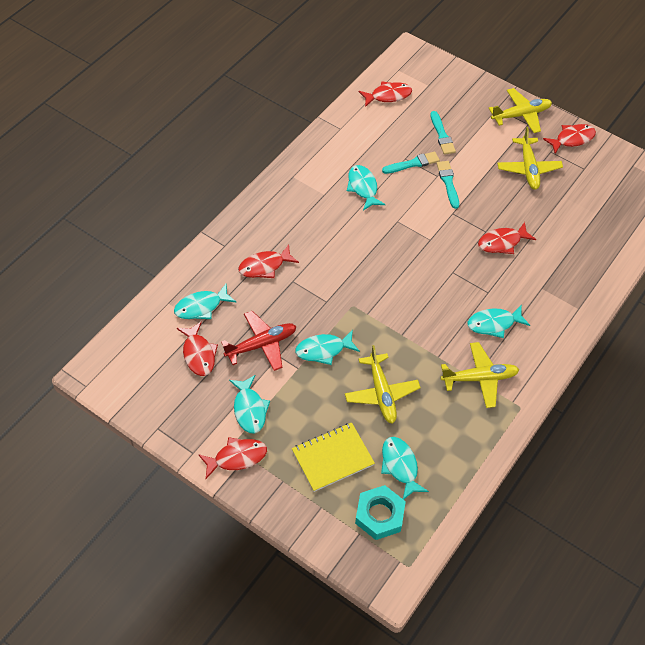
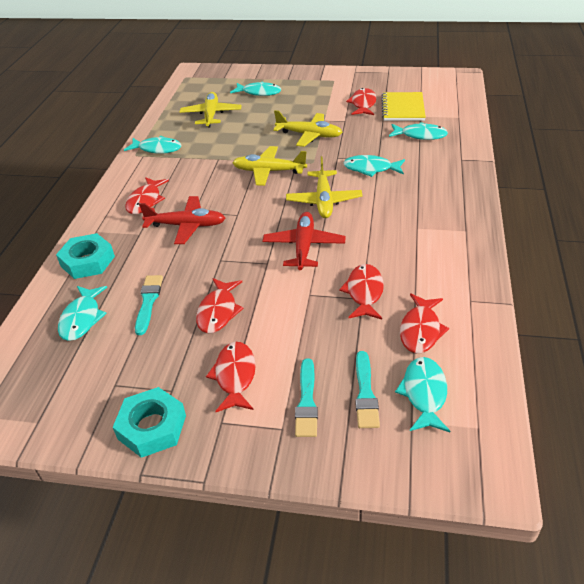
red plane: 1 -> 2
turquoise nut: 1 -> 2

